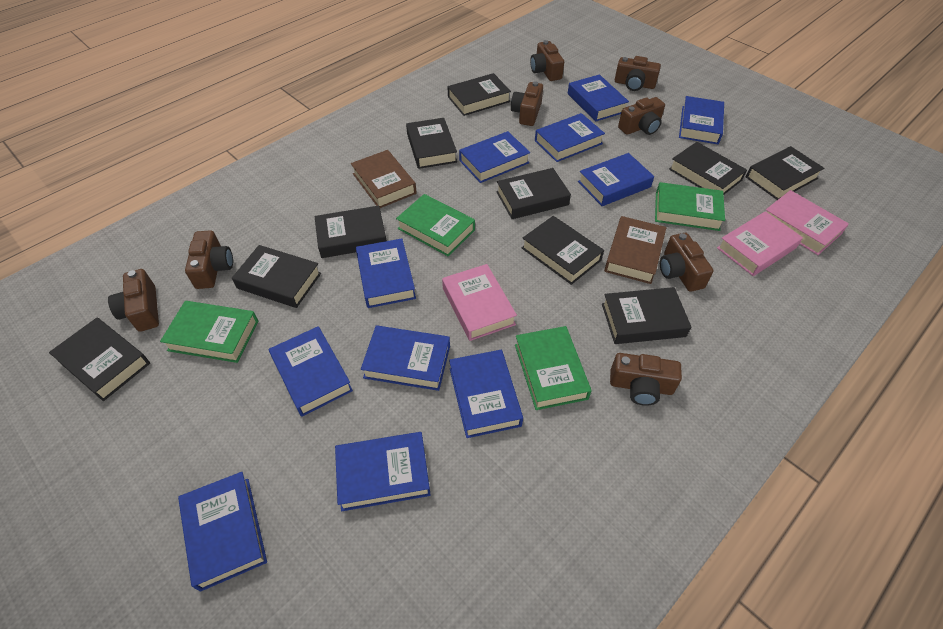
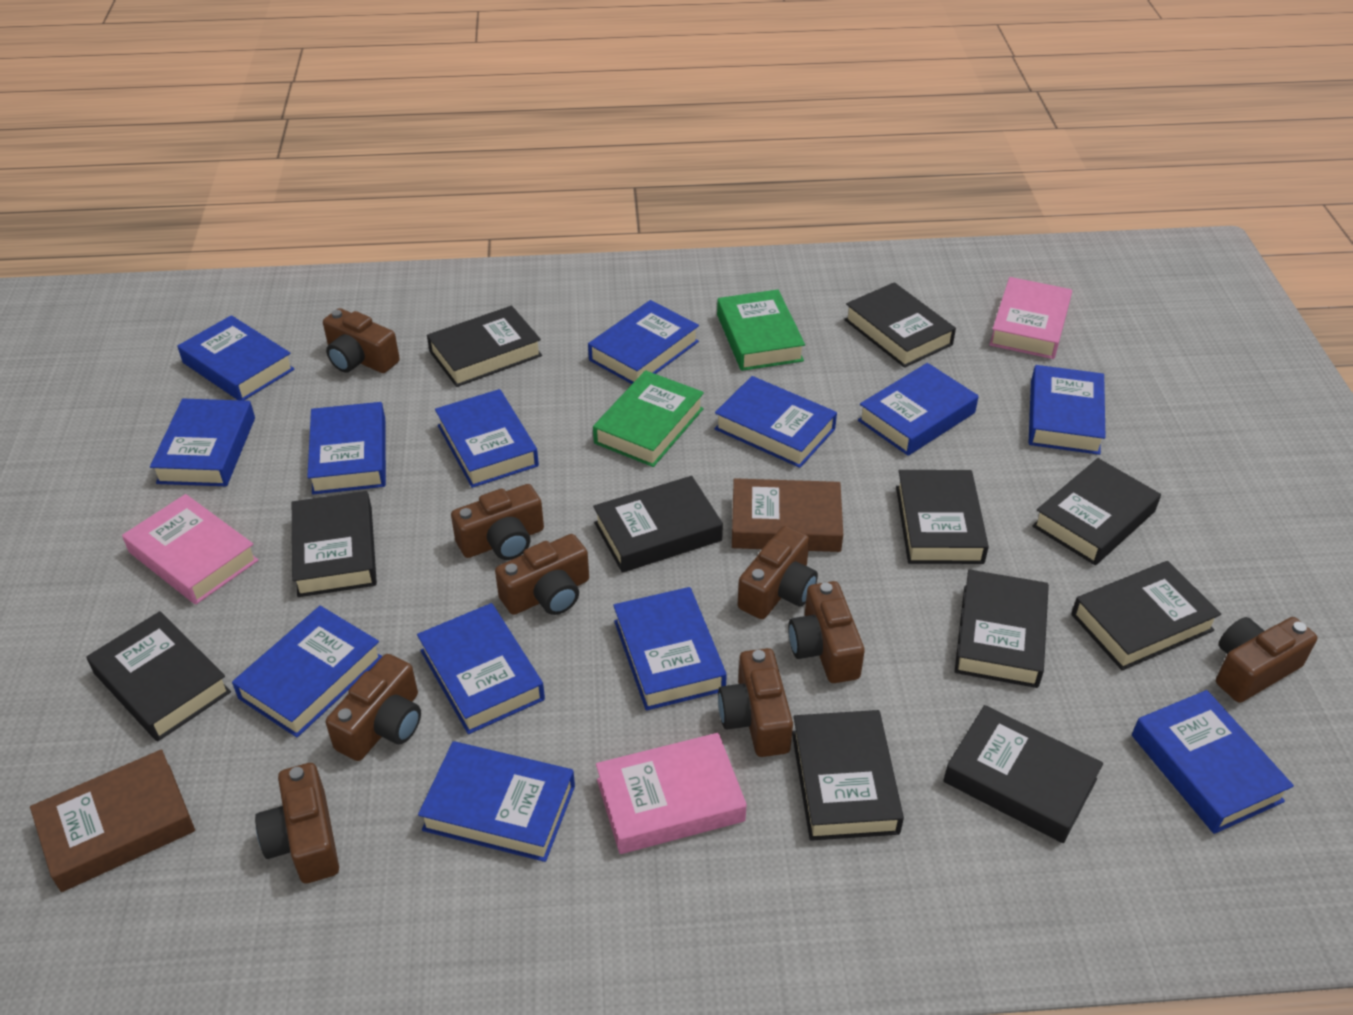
black book: 10 -> 11
blue book: 11 -> 13
brown camera: 8 -> 9
green book: 4 -> 2

